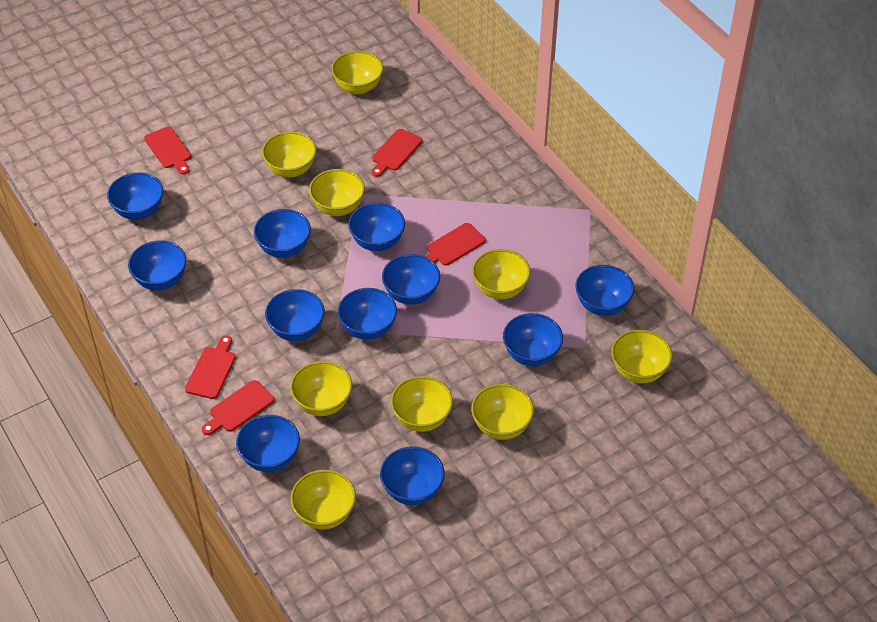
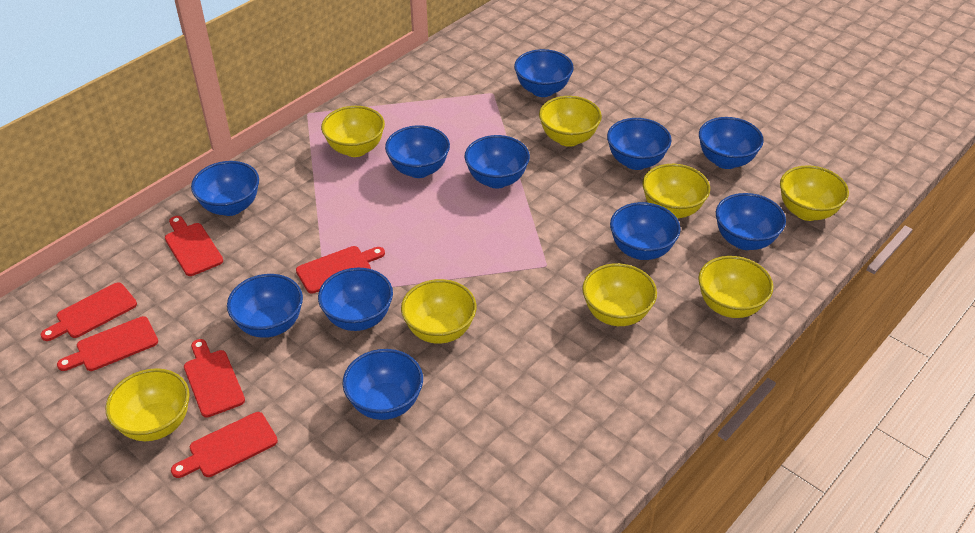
red cutting board: 5 -> 6
yellow bowl: 9 -> 8

